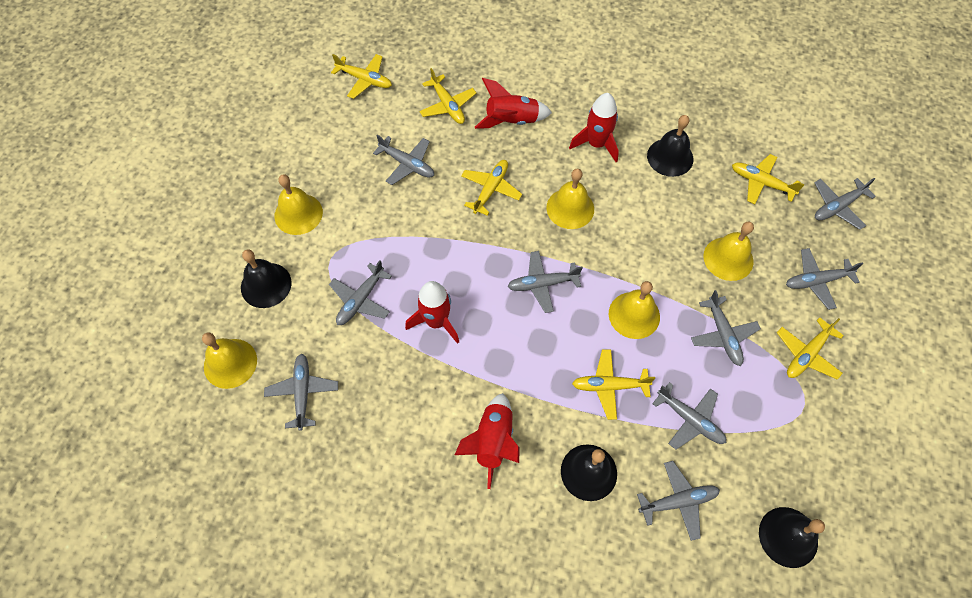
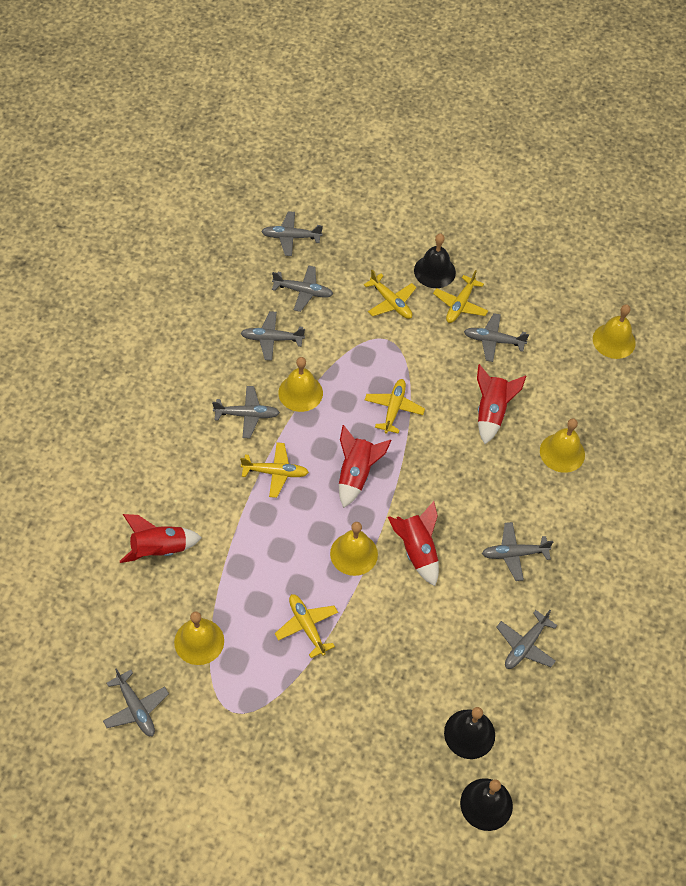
black bell: 4 -> 3
grey plane: 9 -> 8
yellow plane: 6 -> 5

